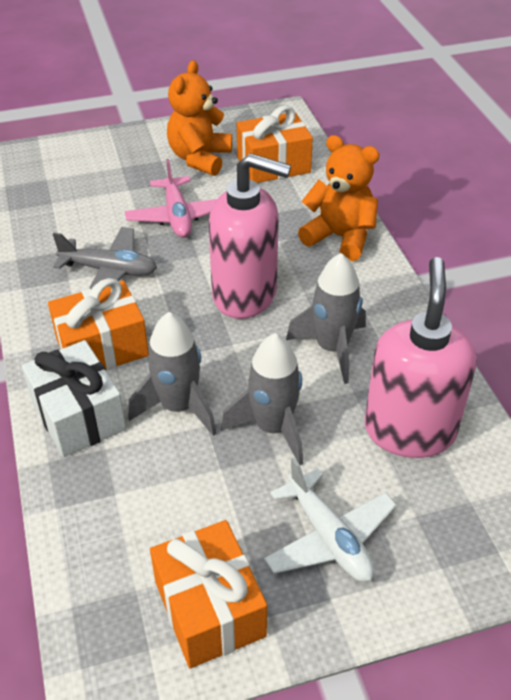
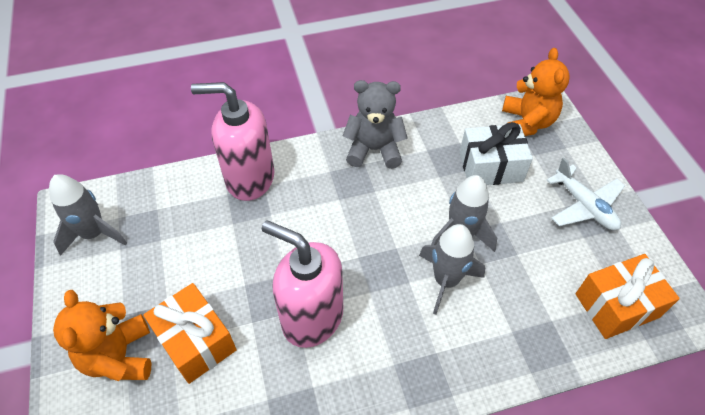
grey plane: 1 -> 0
grey teddy bear: 0 -> 1
orange gift: 3 -> 2
pink plane: 1 -> 0

